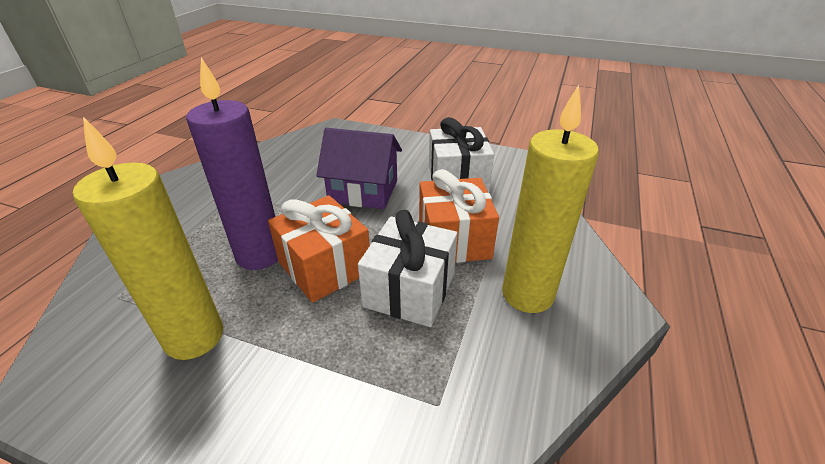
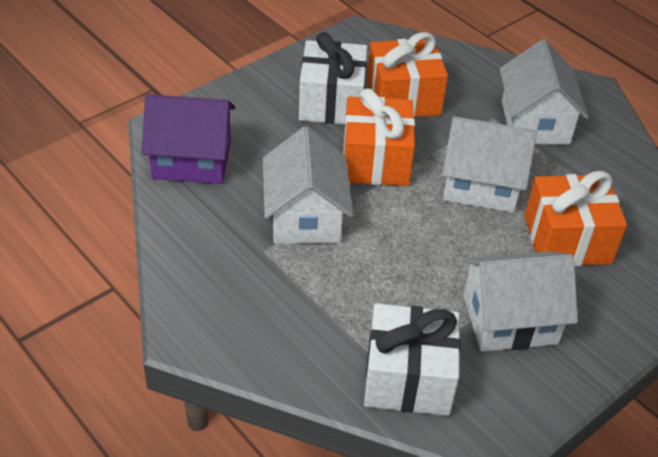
orange gift: 2 -> 3
purple candle: 1 -> 0
white house: 0 -> 4
yellow candle: 2 -> 0

